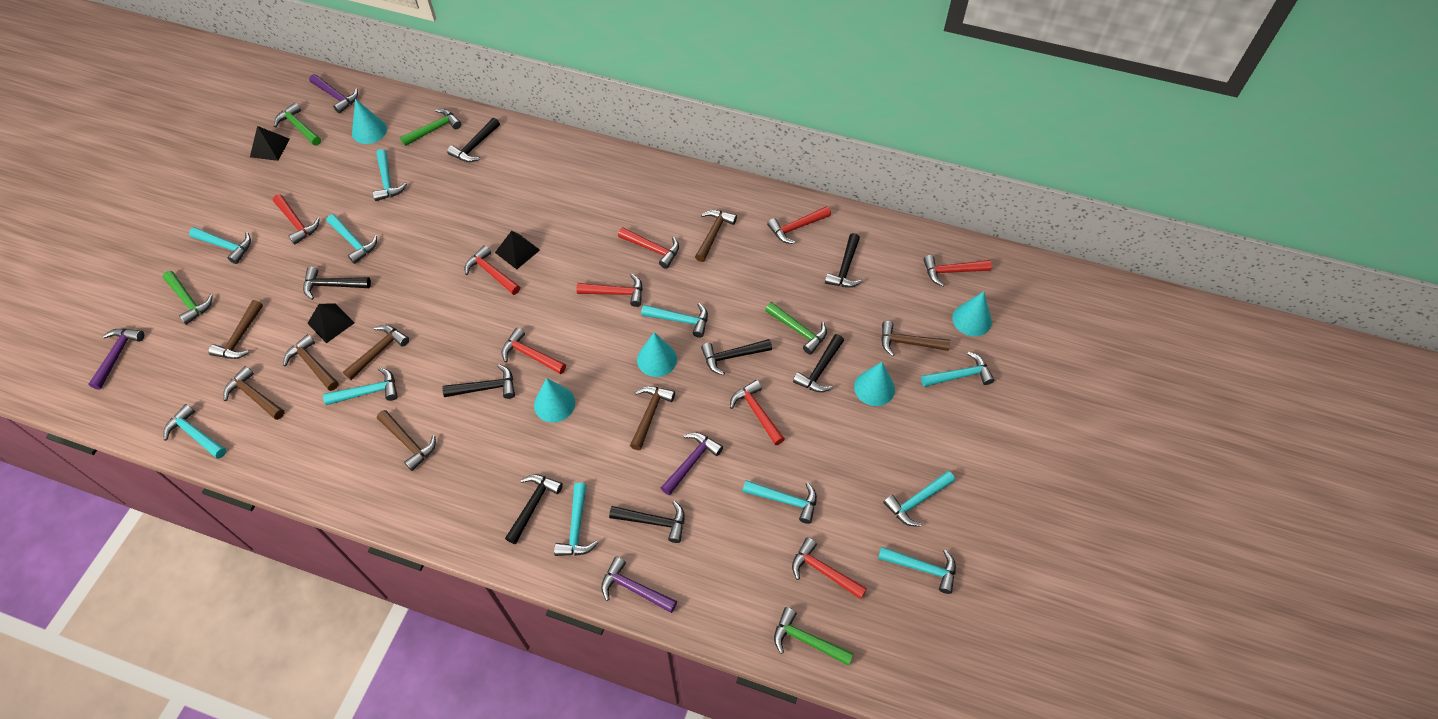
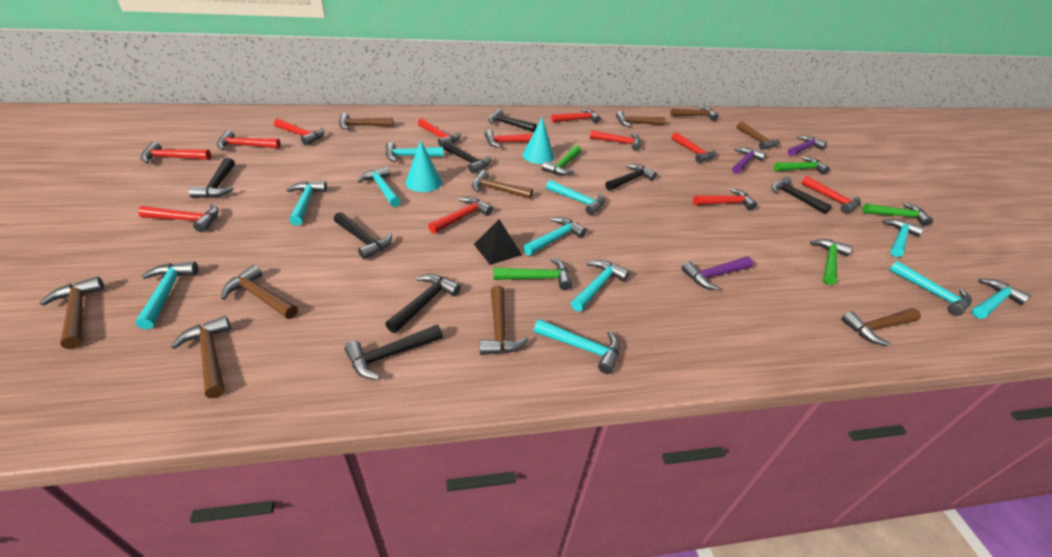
black pyramid: 3 -> 1
brown hammer: 8 -> 10
purple hammer: 4 -> 3
red hammer: 9 -> 12
turquoise cone: 5 -> 2

